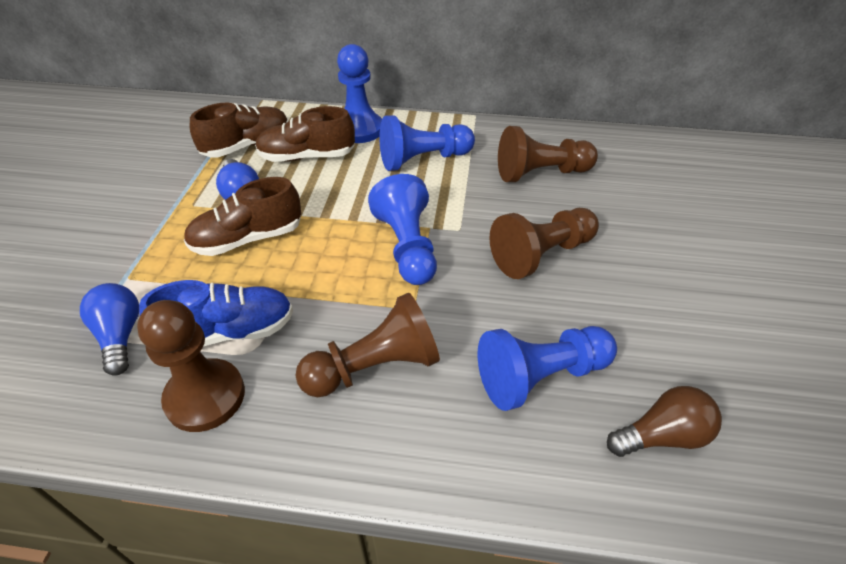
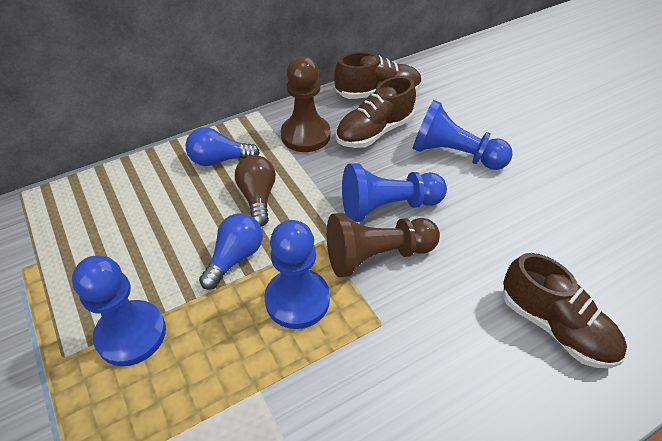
blue shoe: 1 -> 0
brown pawn: 4 -> 2

